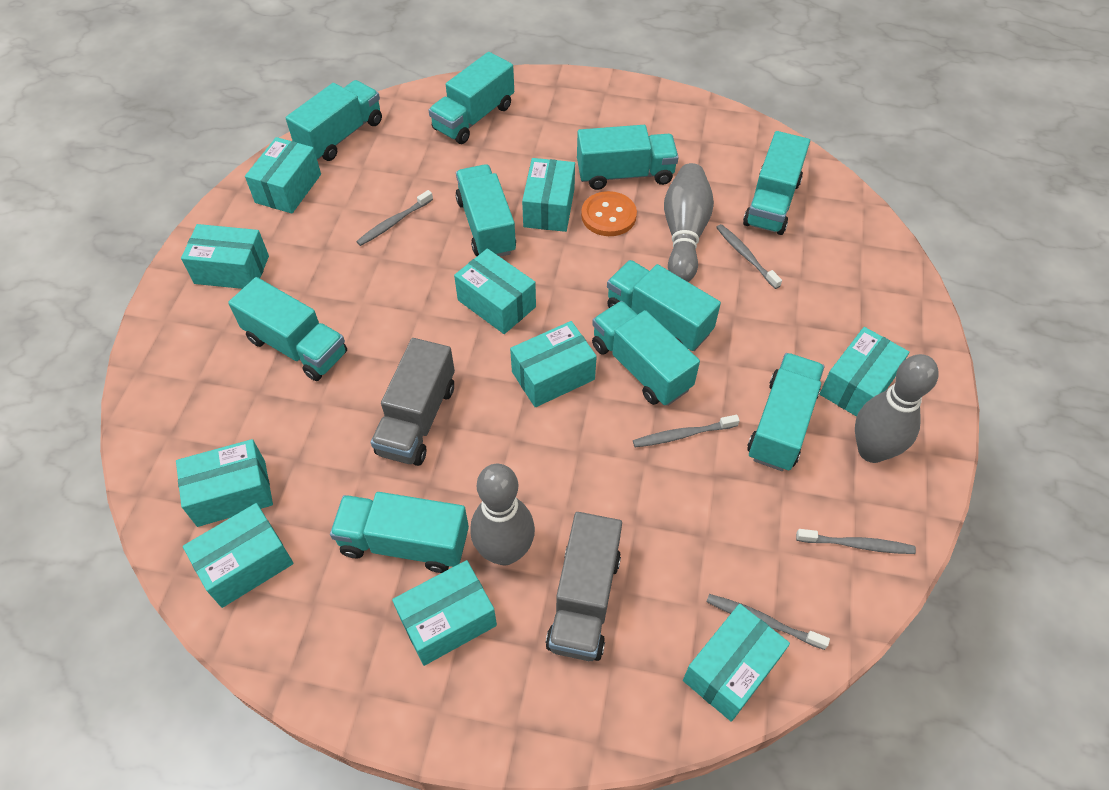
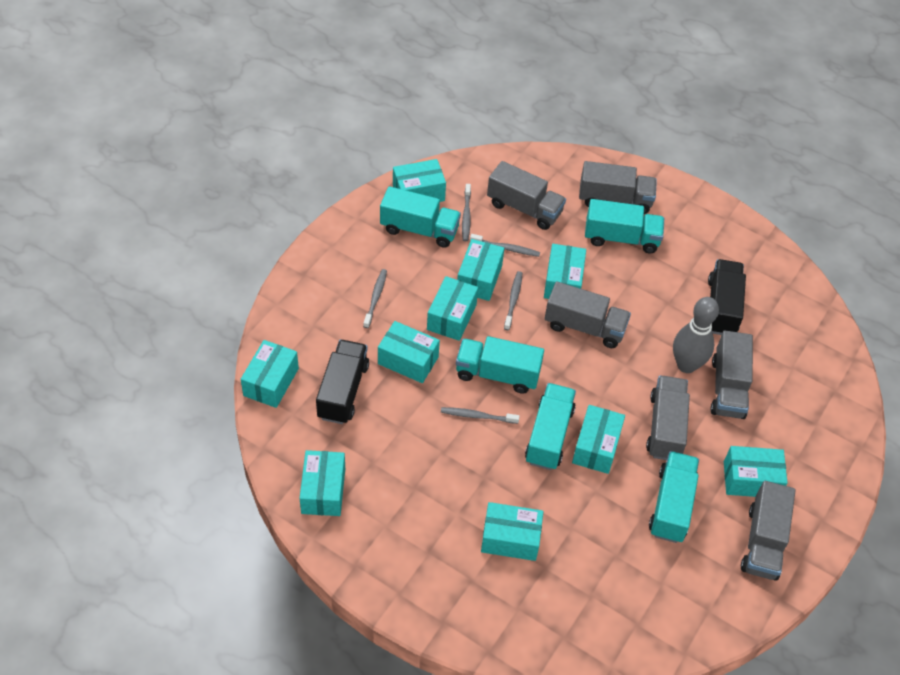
black truck: 0 -> 2
grey bowling pin: 3 -> 1
grey truck: 2 -> 6
orange button: 1 -> 0
turquoise truck: 10 -> 5

